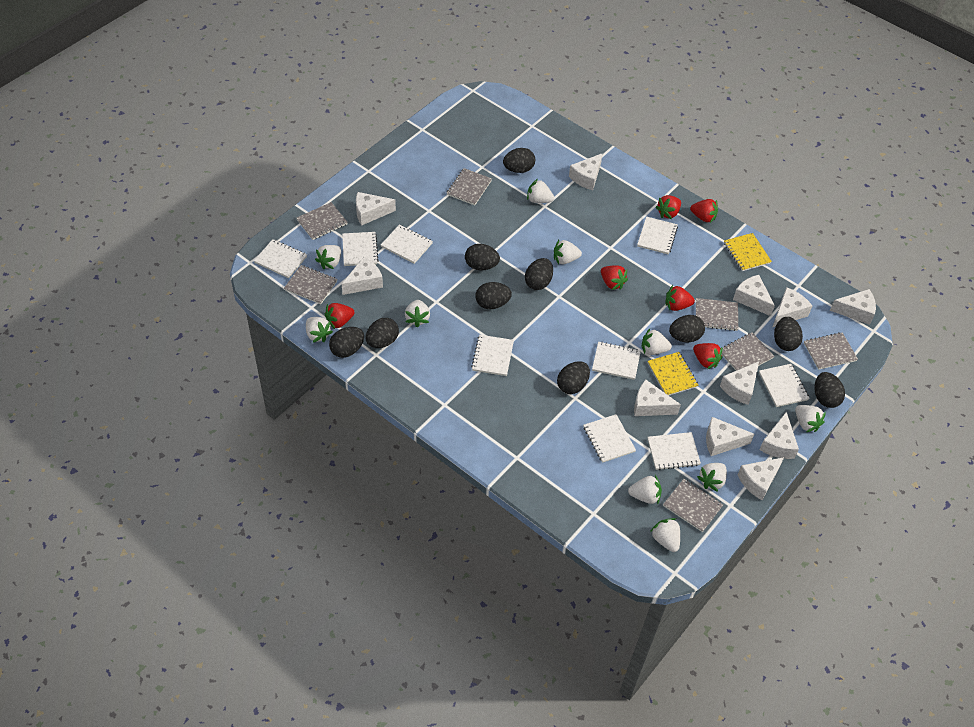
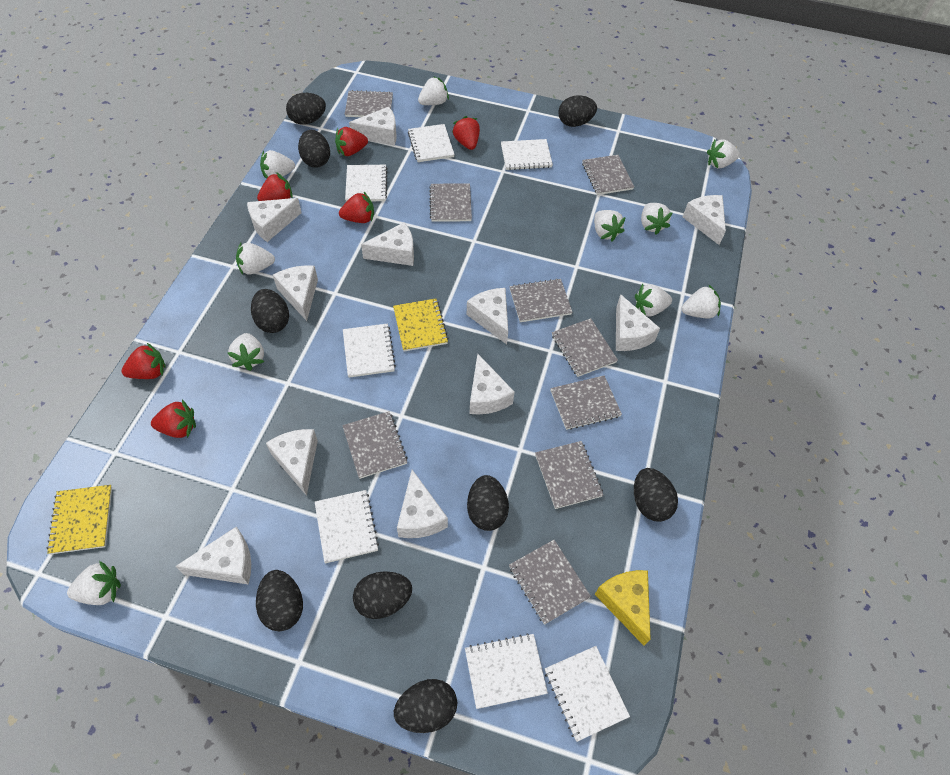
black egg: 10 -> 9
grey notebook: 7 -> 9
white notebook: 9 -> 7
yellow cheese: 0 -> 1

